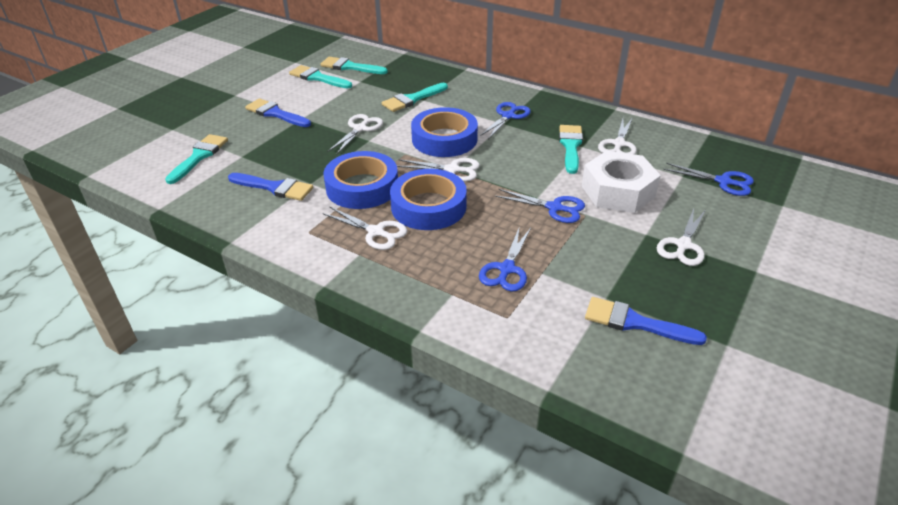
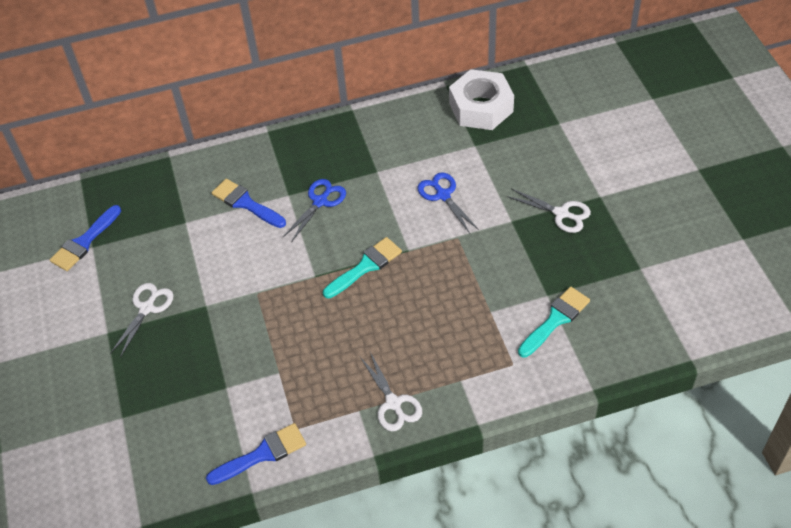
blue scissors: 4 -> 2
blue tape: 3 -> 0
turquoise brush: 5 -> 2
white scissors: 5 -> 3

